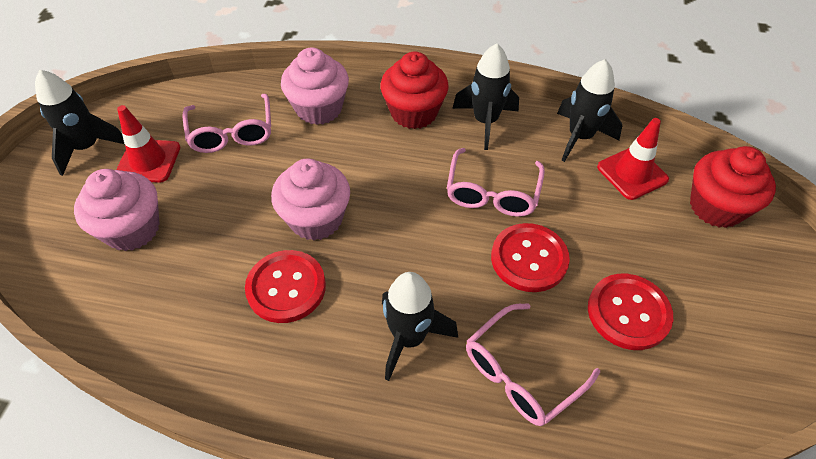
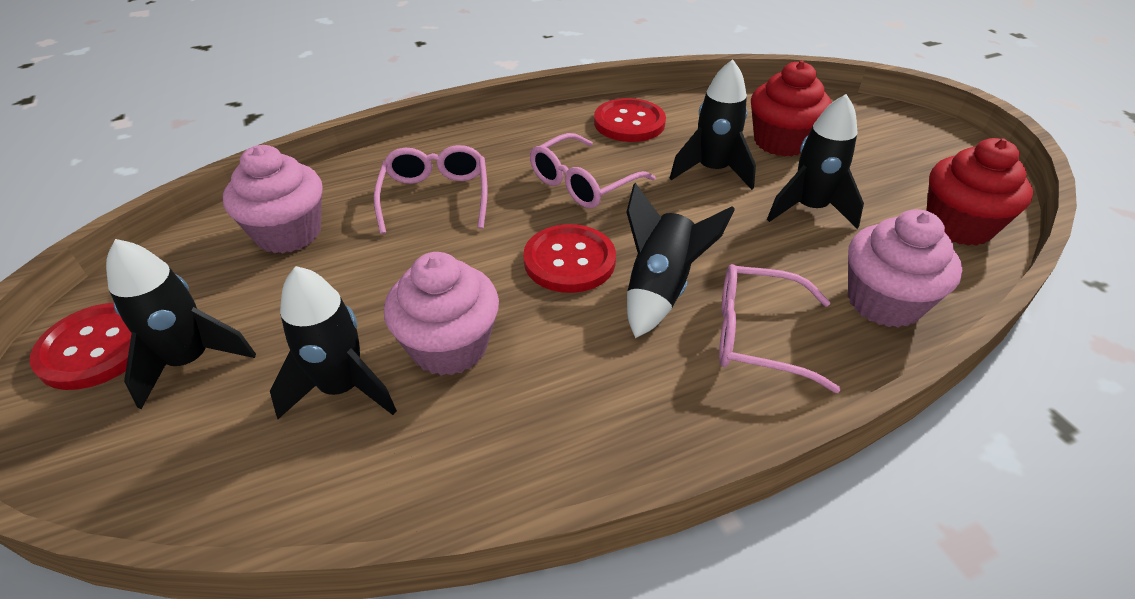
black rocket: 4 -> 5
red traffic cone: 2 -> 0

